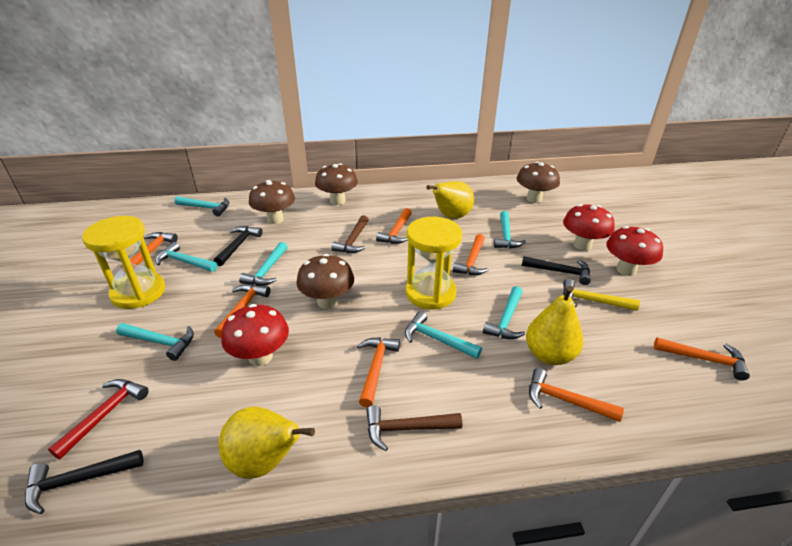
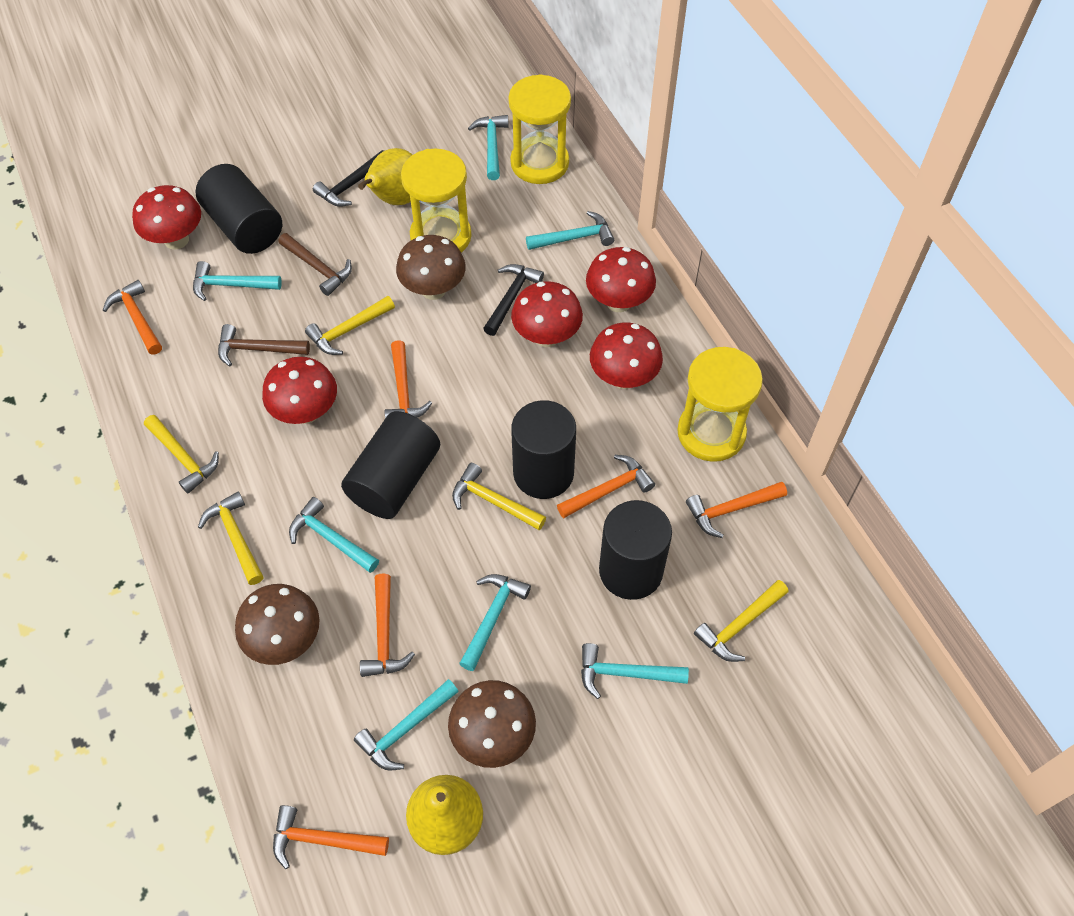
black cylinder: 0 -> 4
black hammer: 3 -> 2
brown mushroom: 4 -> 3
orange hammer: 7 -> 6
red hammer: 1 -> 0
red mushroom: 3 -> 5
yellow hammer: 1 -> 5
yellow hourglass: 2 -> 3
yellow pear: 3 -> 2

